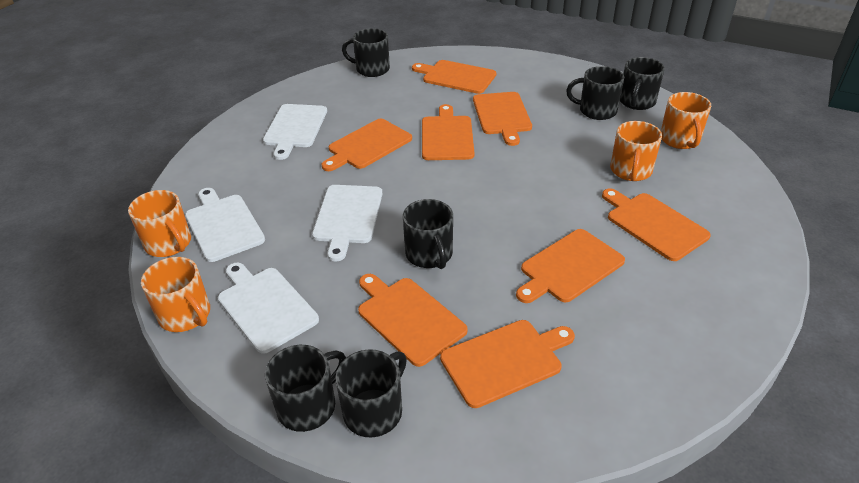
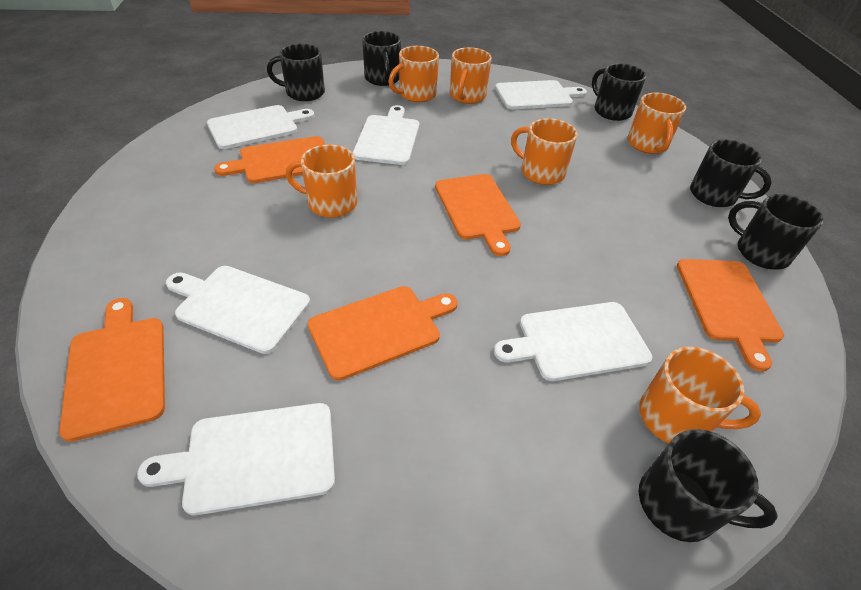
orange cutting board: 8 -> 5
orange mug: 4 -> 6
white cutting board: 4 -> 6

